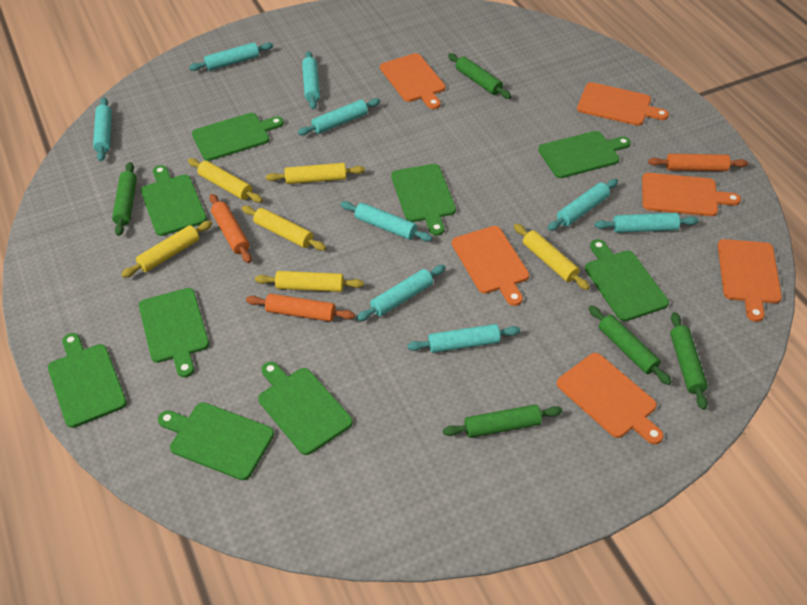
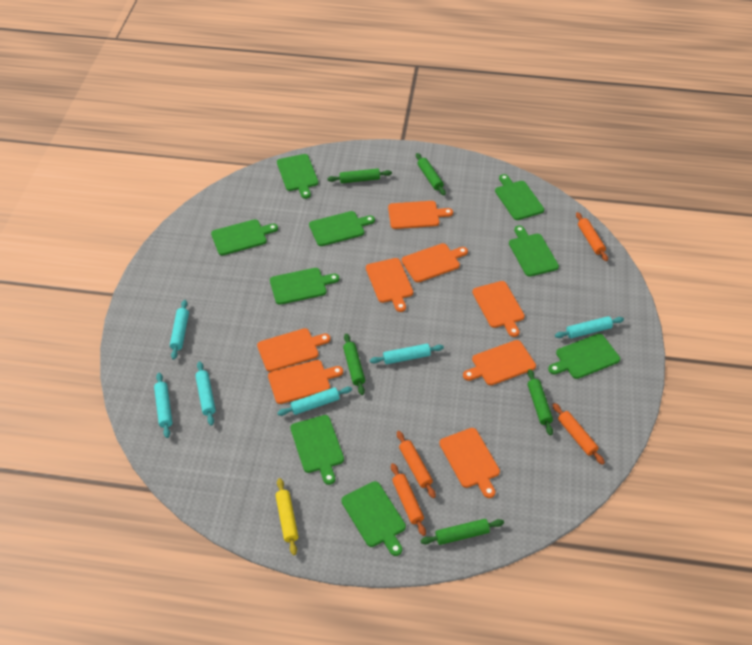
orange cutting board: 6 -> 8
orange rolling pin: 3 -> 4
turquoise rolling pin: 9 -> 6
yellow rolling pin: 6 -> 1

